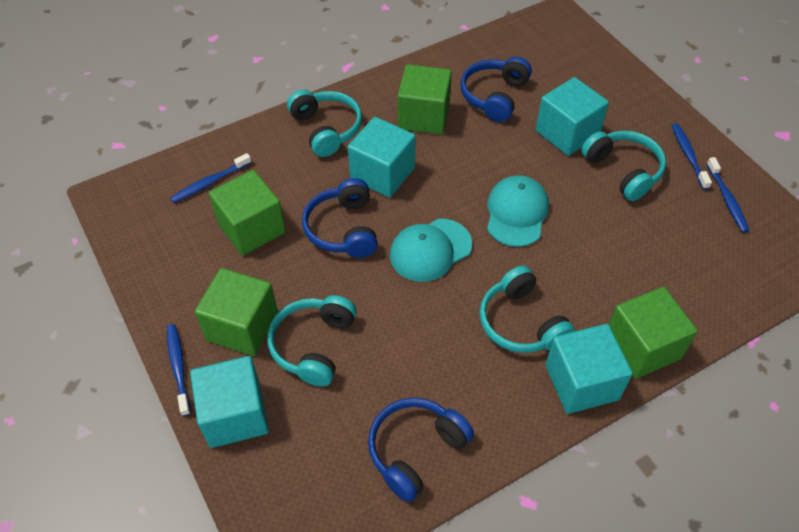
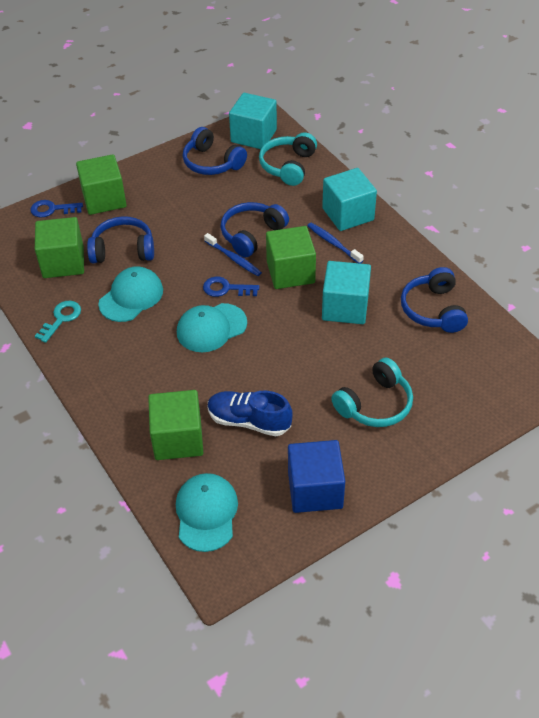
blue cube: 0 -> 1
blue headphones: 3 -> 4
blue key: 0 -> 2
blue shoe: 0 -> 1
blue toothbrush: 4 -> 2
turquoise cap: 2 -> 3
turquoise cube: 4 -> 3
turquoise headphones: 4 -> 2
turquoise key: 0 -> 1

